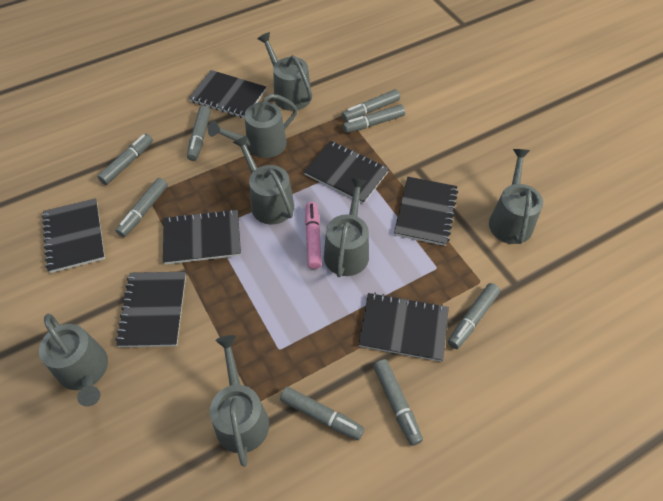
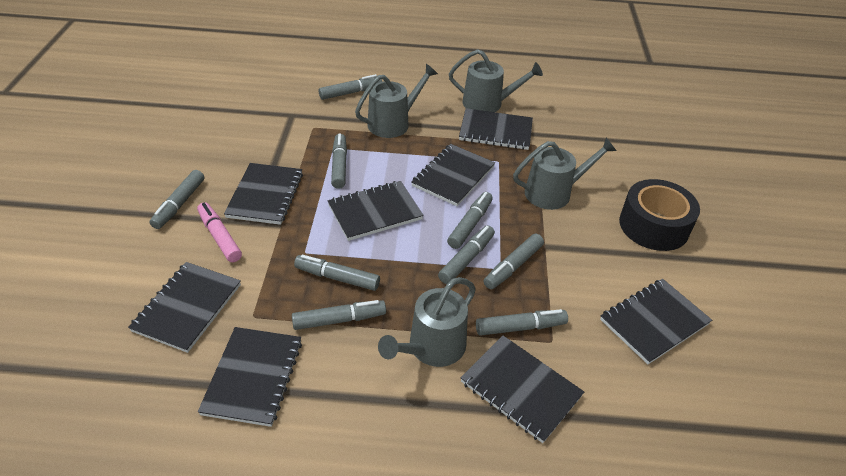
black notebook: 7 -> 8
black tape: 0 -> 1
grey marker: 8 -> 9
grey watering can: 7 -> 4

